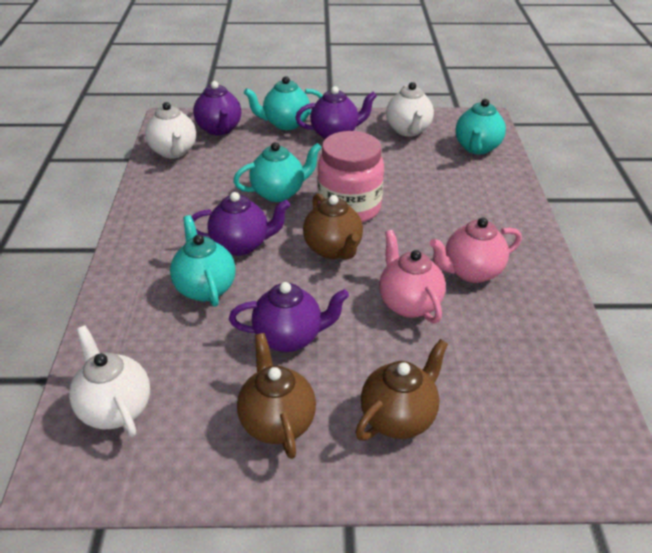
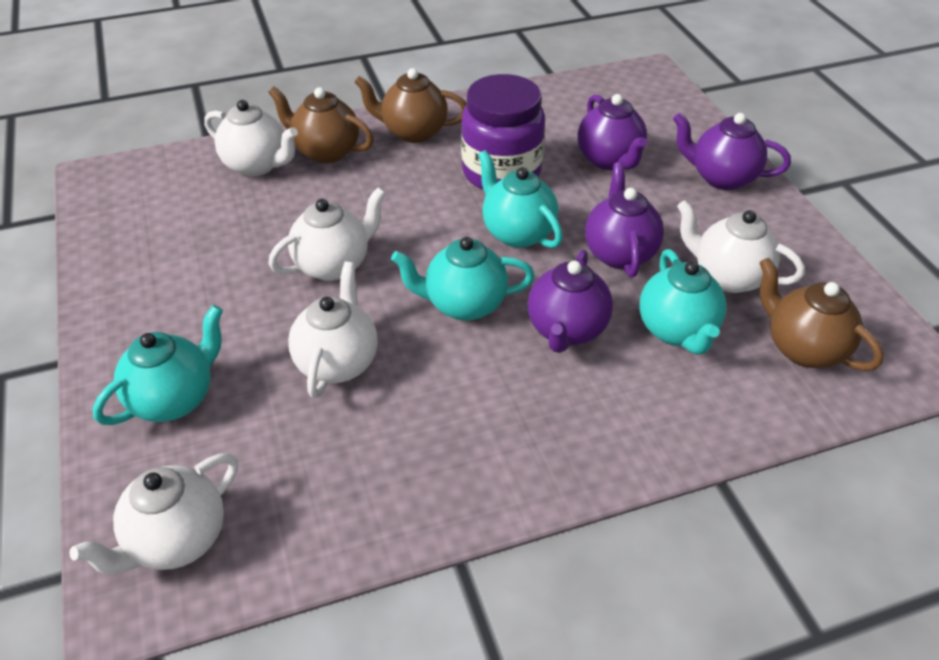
pink jar: 1 -> 0
pink teapot: 2 -> 0
purple jar: 0 -> 1
white teapot: 3 -> 5

